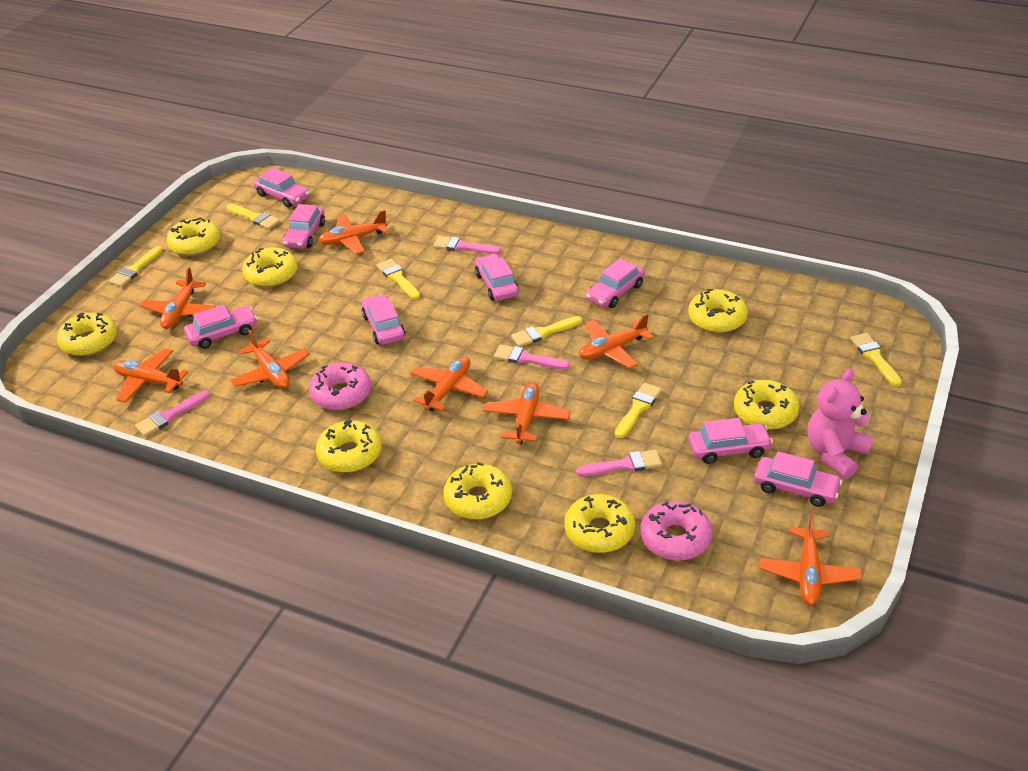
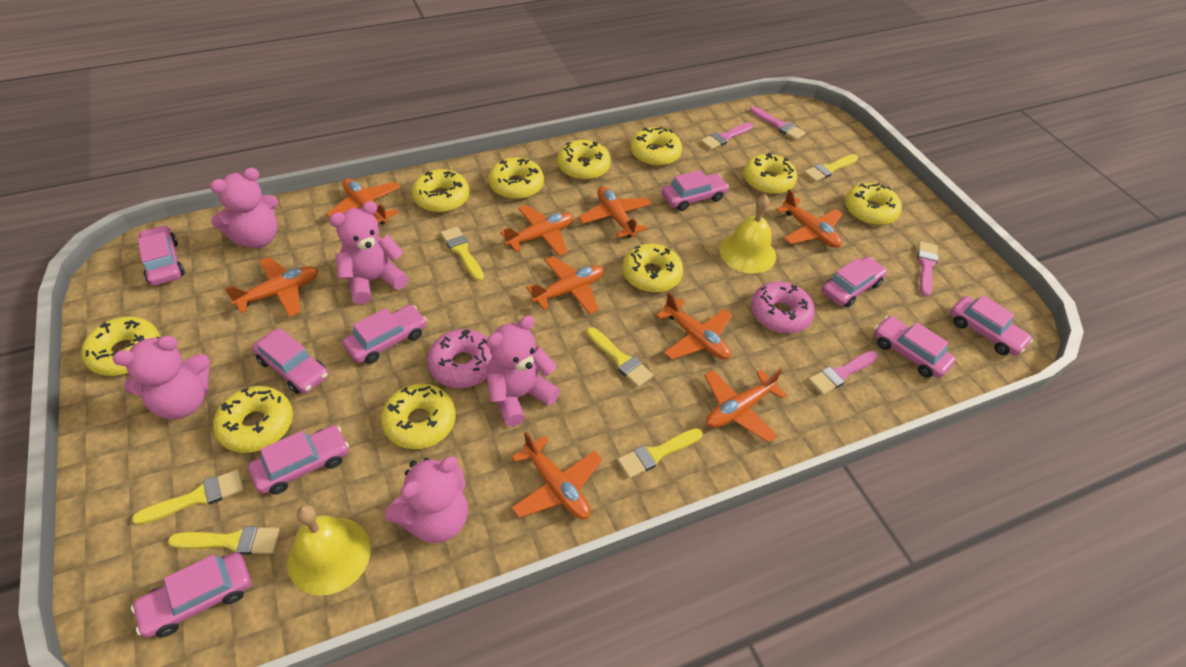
orange plane: 8 -> 9
pink car: 8 -> 9
pink teddy bear: 1 -> 5
yellow bell: 0 -> 2
yellow donut: 8 -> 10

